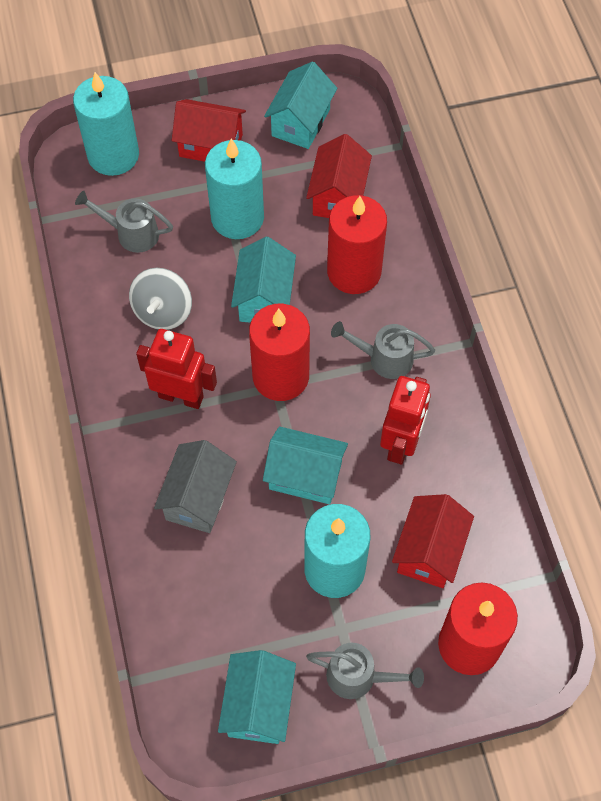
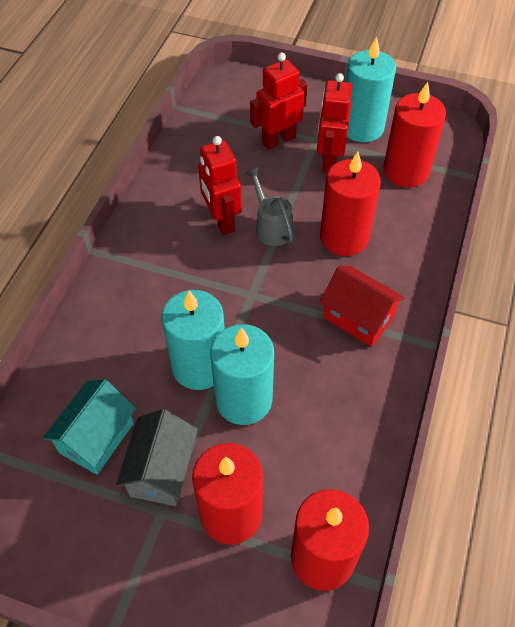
grey spinning top: 1 -> 0
grey watering can: 3 -> 1
red candle: 3 -> 4
red house: 3 -> 1
red robot: 2 -> 3
turquoise house: 4 -> 1

